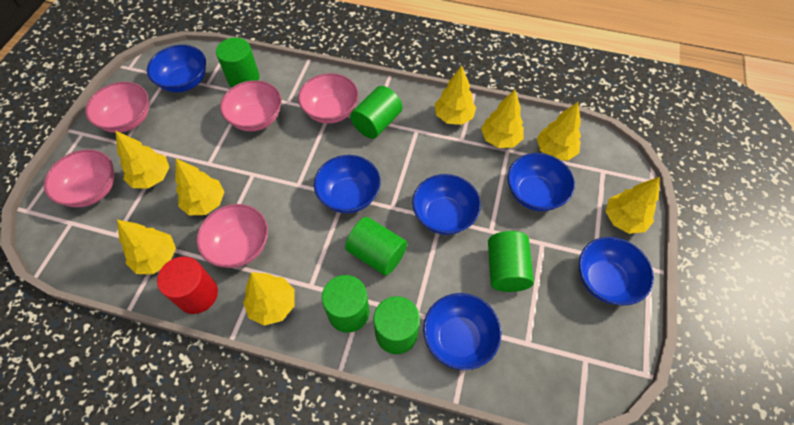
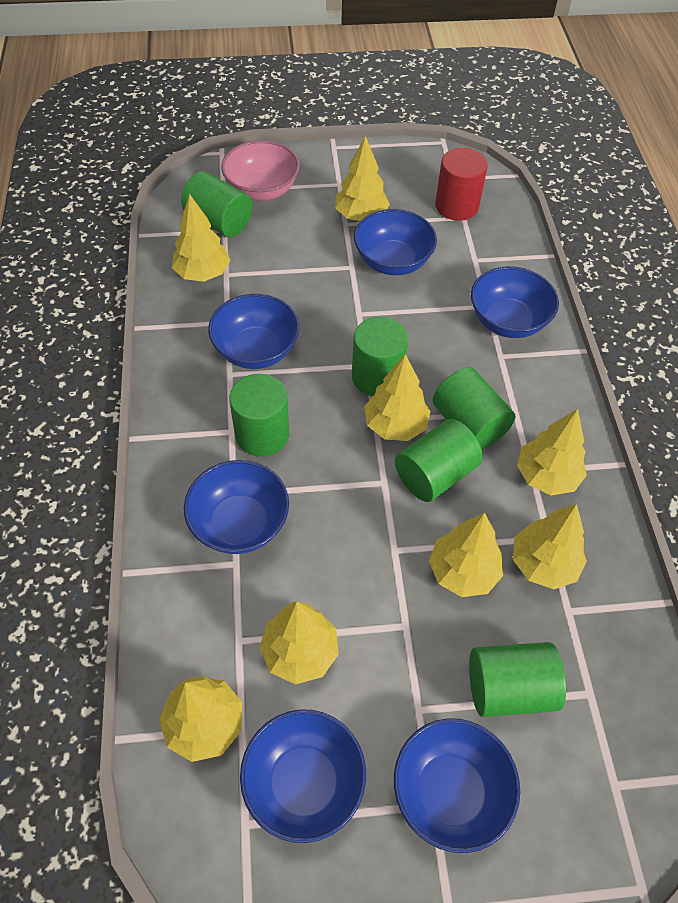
pink bowl: 5 -> 1

